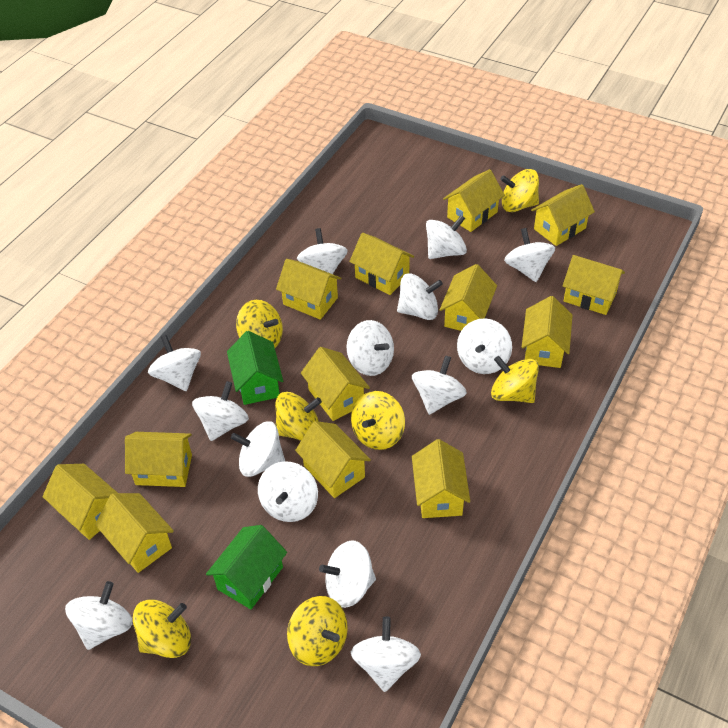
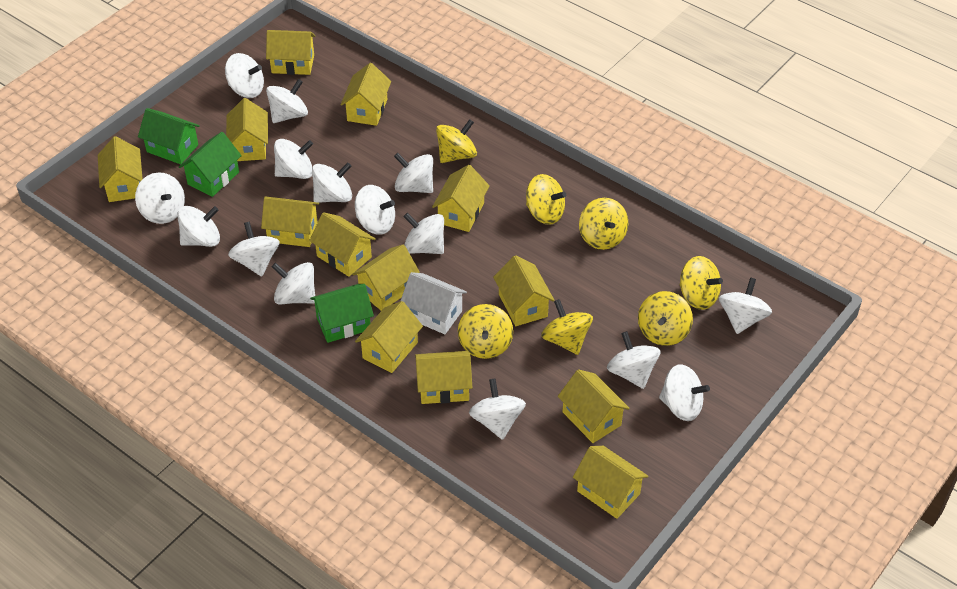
green house: 2 -> 3
white house: 0 -> 1
white spinning top: 14 -> 15

